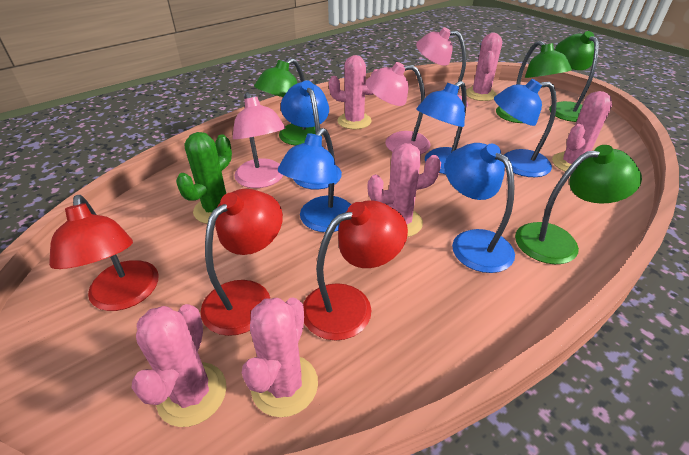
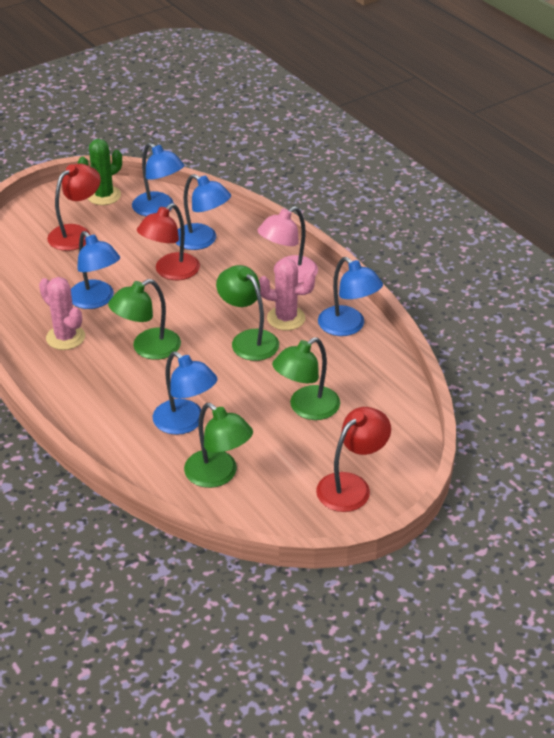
pink cactus: 6 -> 2
pink lamp: 3 -> 1

